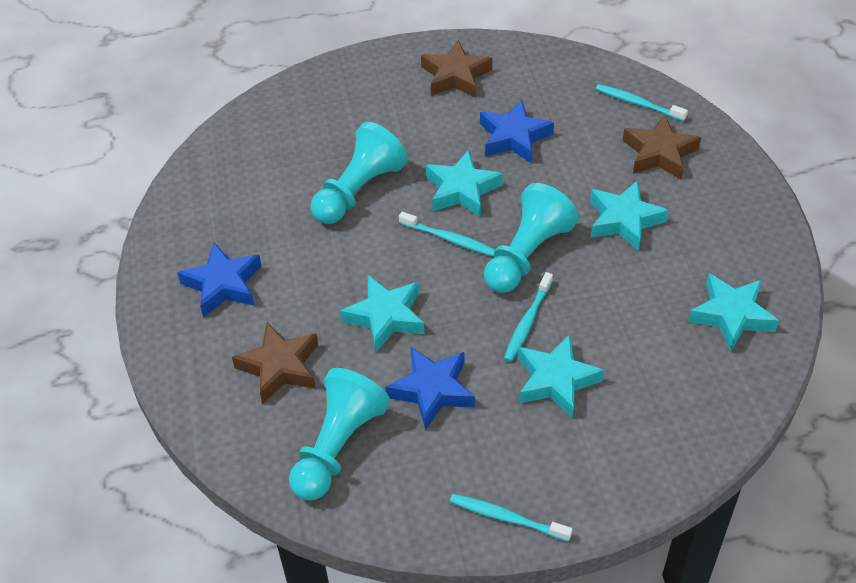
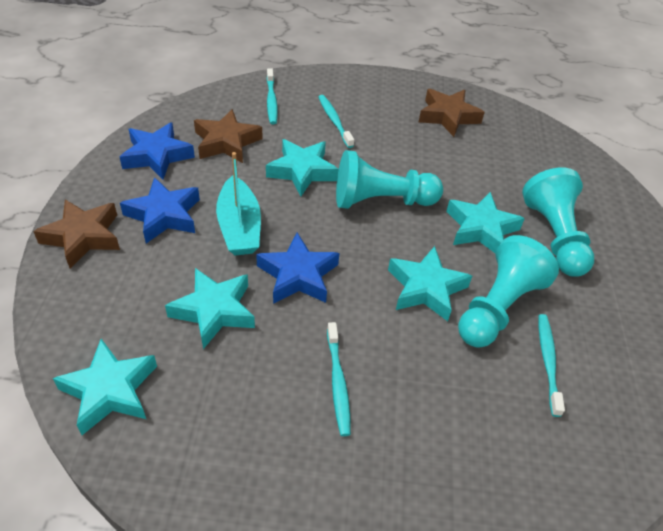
turquoise boat: 0 -> 1

